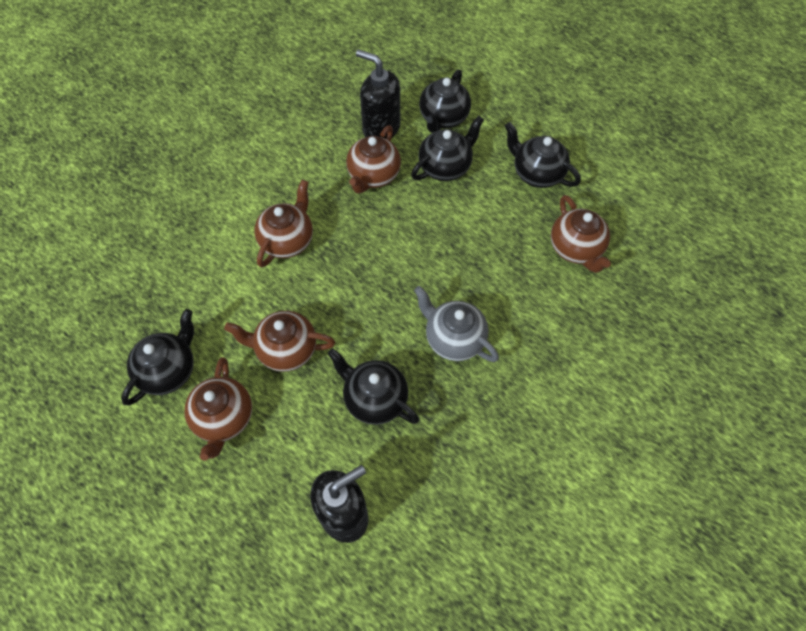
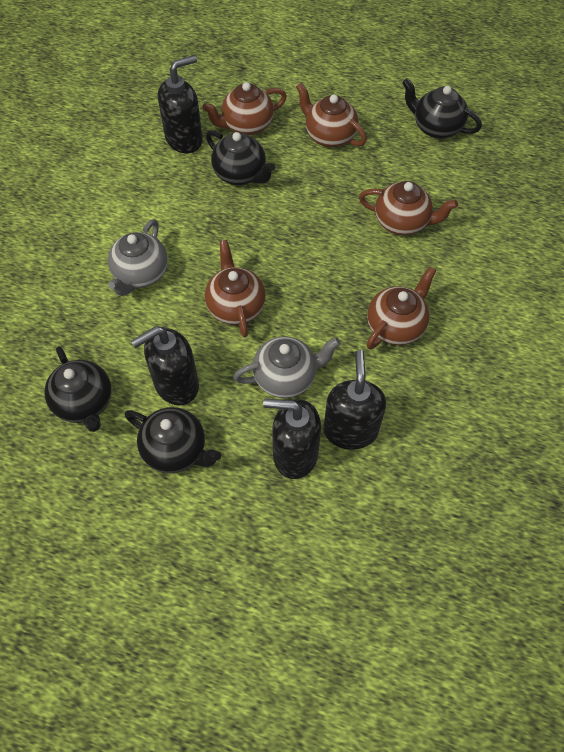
black soap dispenser: 2 -> 4
black teapot: 5 -> 4
grey teapot: 1 -> 2

